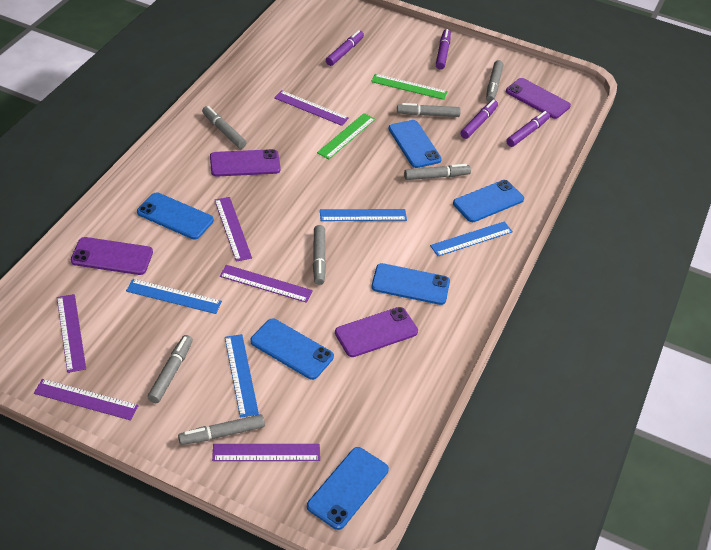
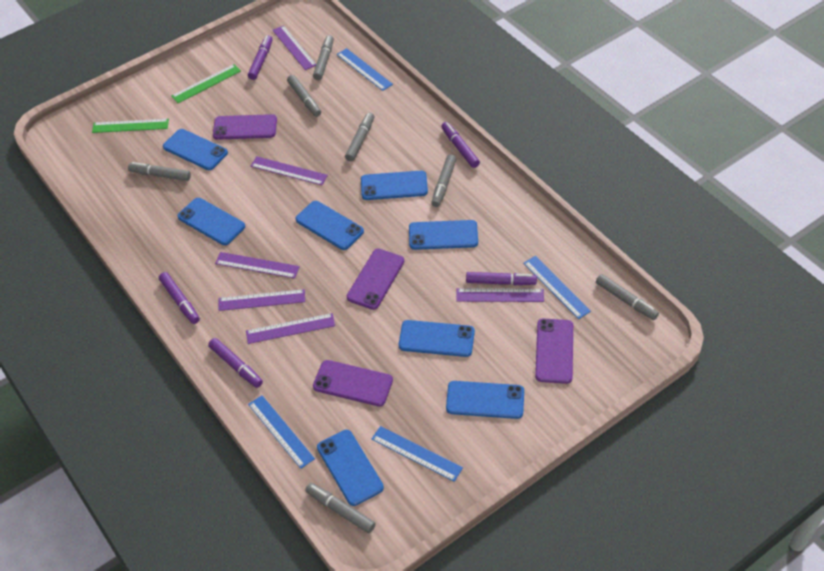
blue phone: 6 -> 8
purple marker: 4 -> 5

